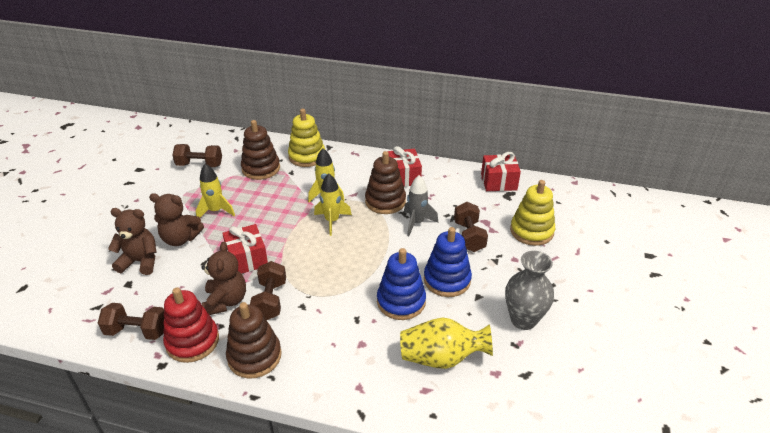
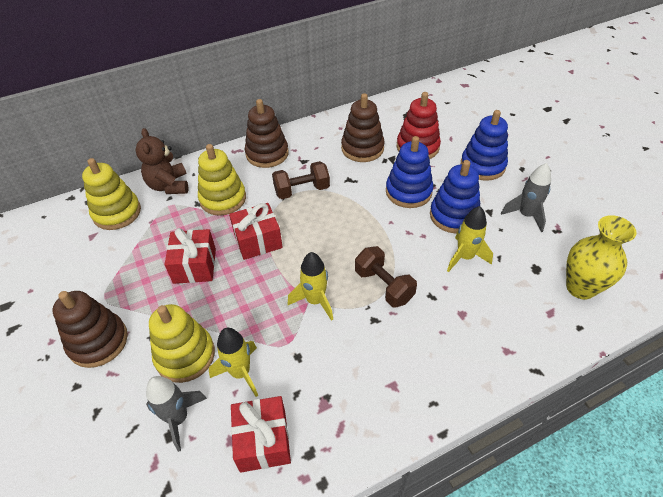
blue stacking toy: 2 -> 3
brown dumbbell: 4 -> 2
brown teddy bear: 3 -> 1
grey rocket: 1 -> 2
grey vase: 1 -> 0
yellow stacking toy: 2 -> 3

